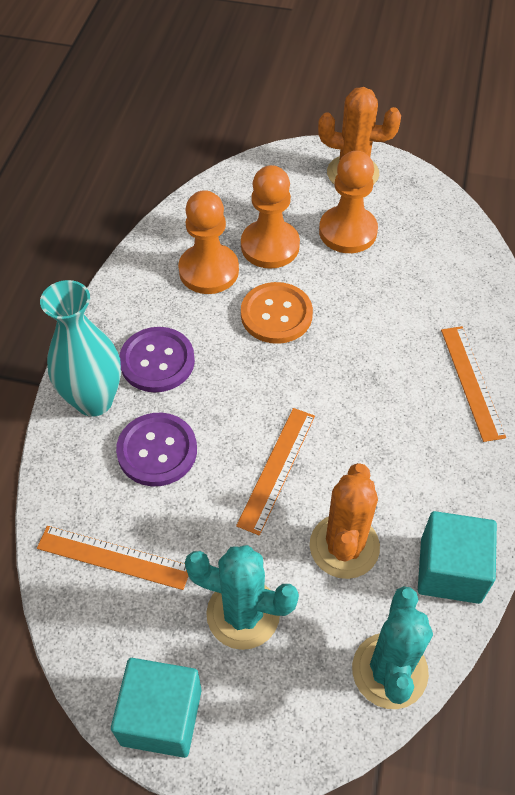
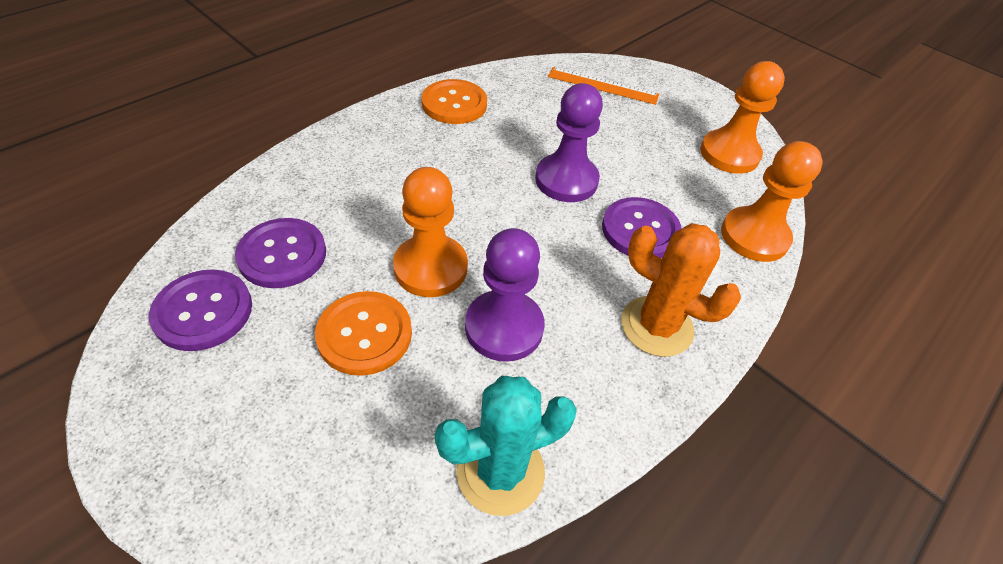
orange button: 1 -> 2
orange cactus: 2 -> 1
orange ruler: 3 -> 1
purple button: 2 -> 3
purple pawn: 0 -> 2
turquoise cactus: 2 -> 1
turquoise cube: 2 -> 0
turquoise vase: 1 -> 0

